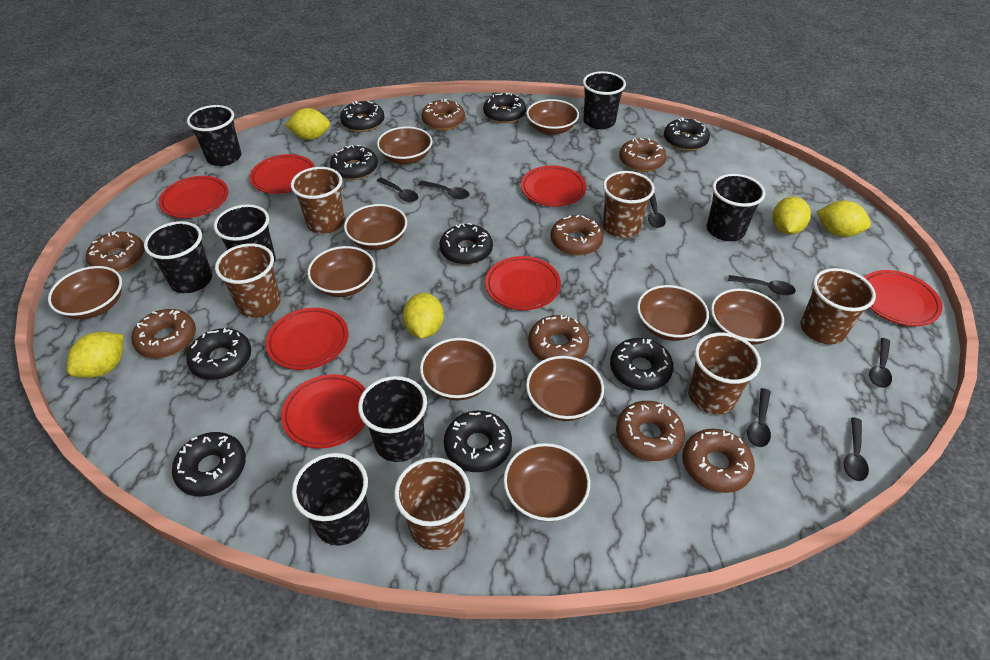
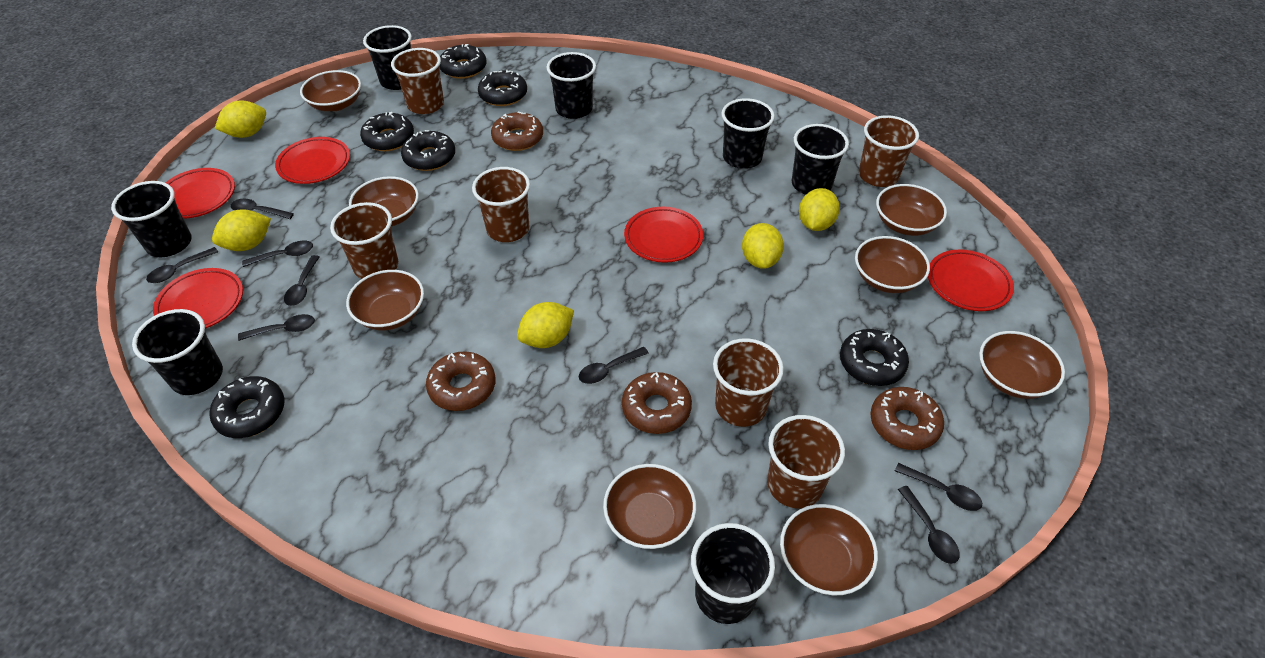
black donut: 9 -> 6
black spoon: 7 -> 8
brown bowl: 10 -> 8
brown donut: 8 -> 4
red plate: 7 -> 5

